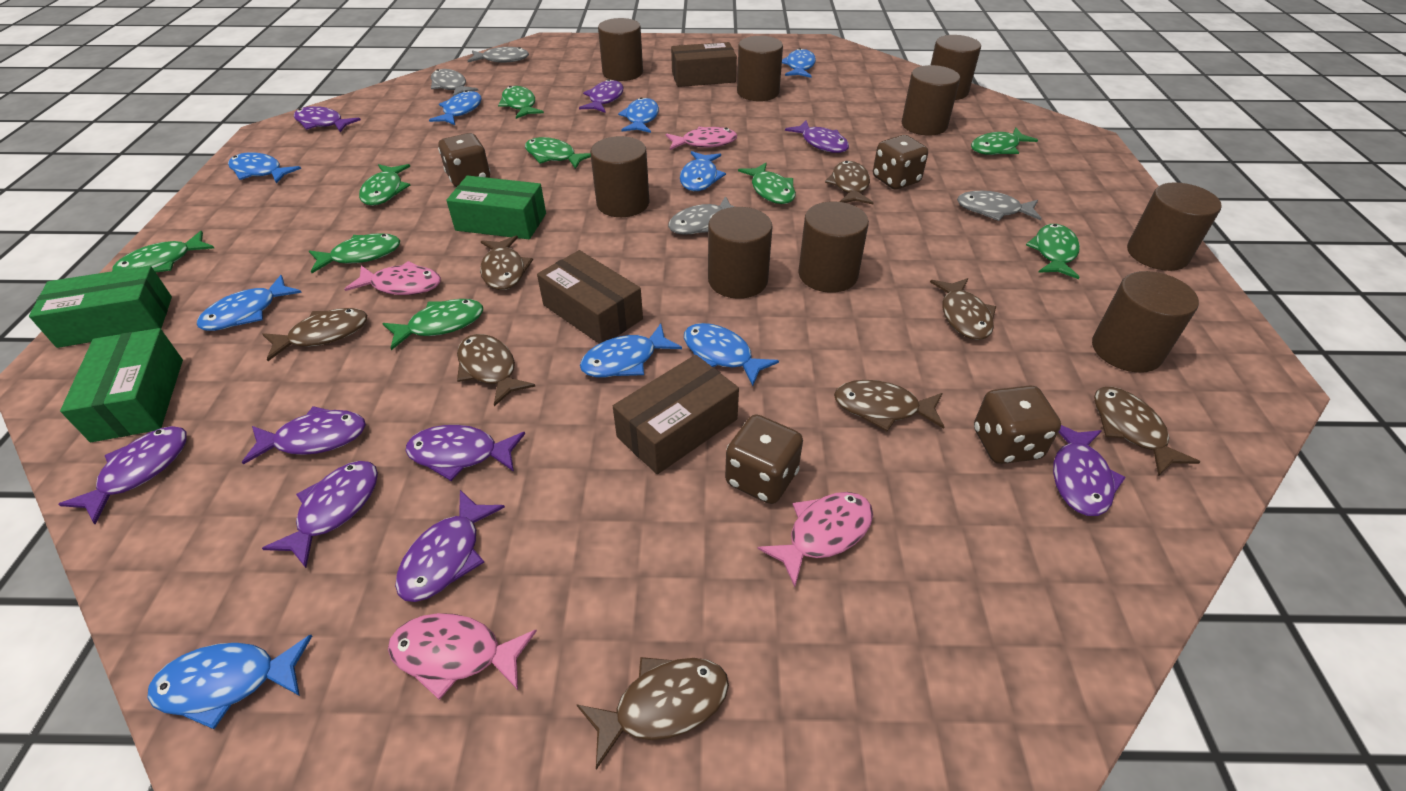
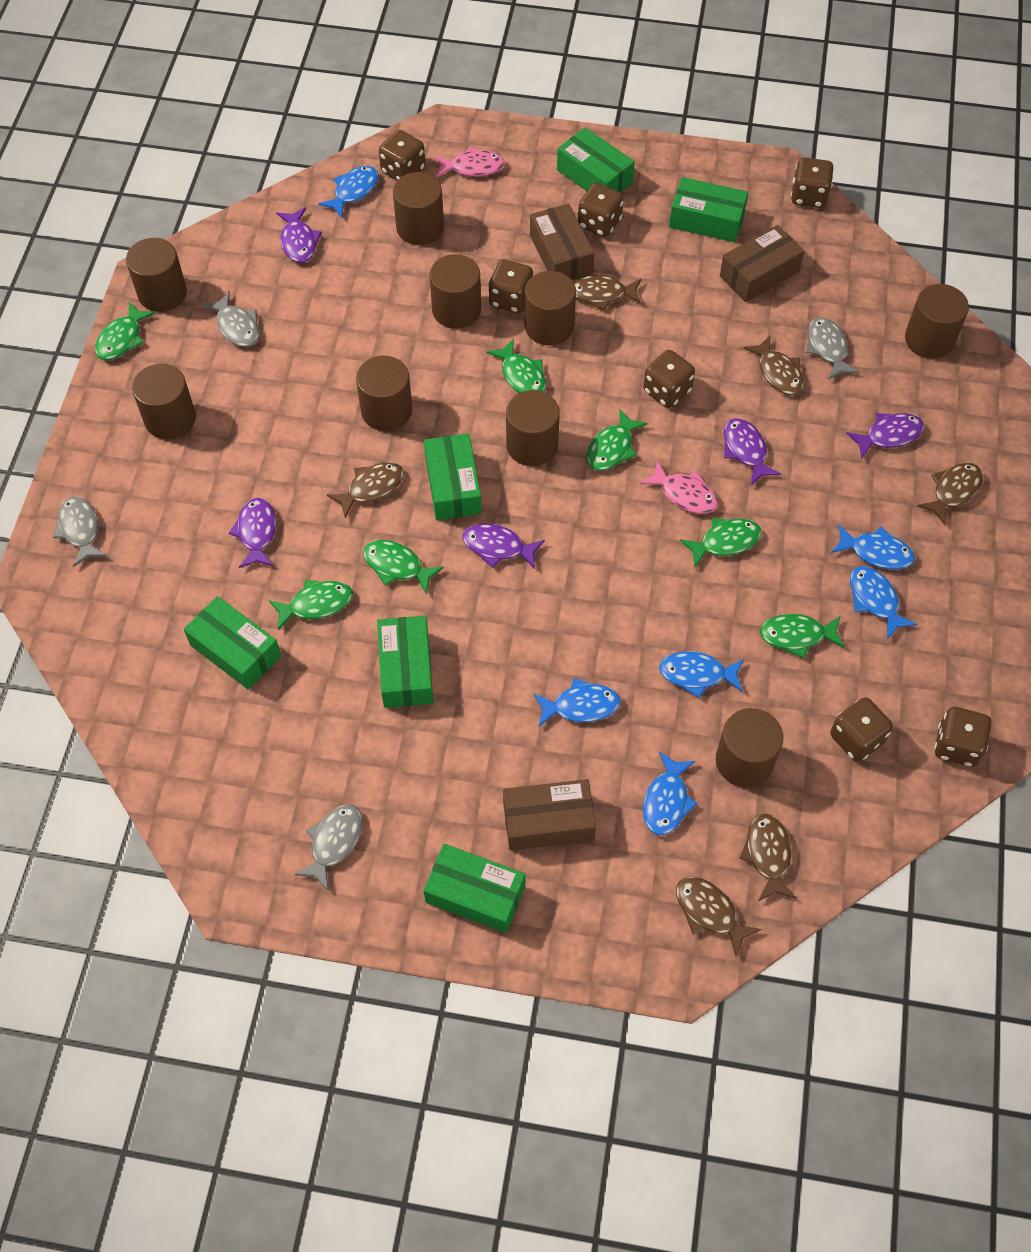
blue fish: 9 -> 6
brown dice: 4 -> 7
brown fish: 8 -> 6
green box: 3 -> 6
green fish: 9 -> 7
pink fish: 4 -> 2
purple fish: 9 -> 5

